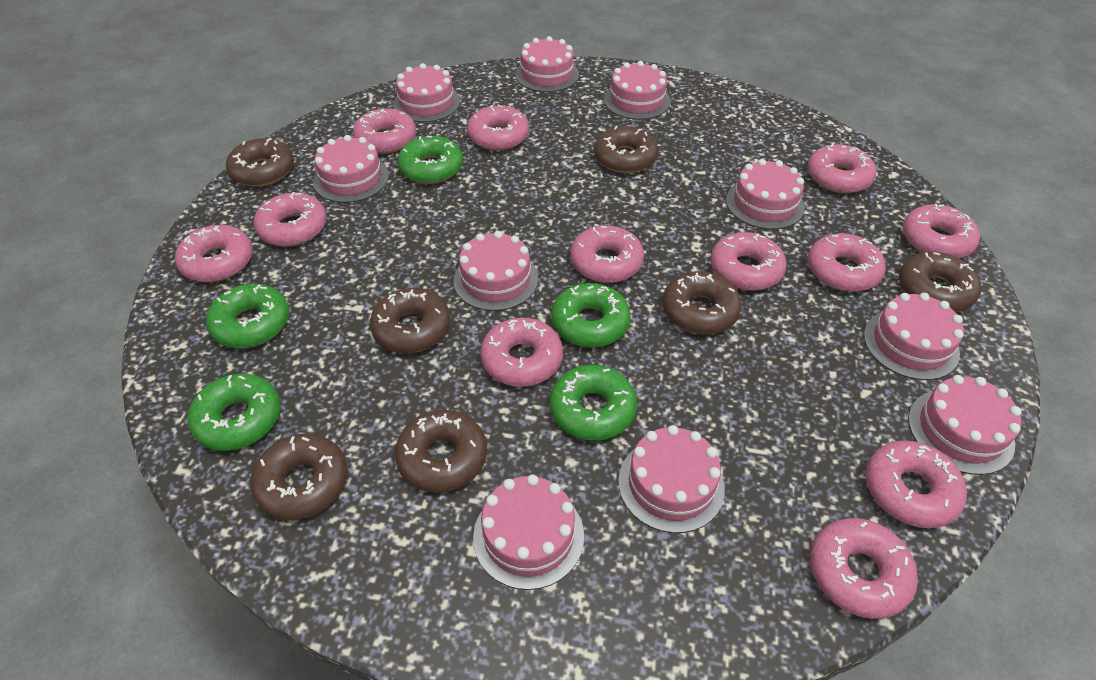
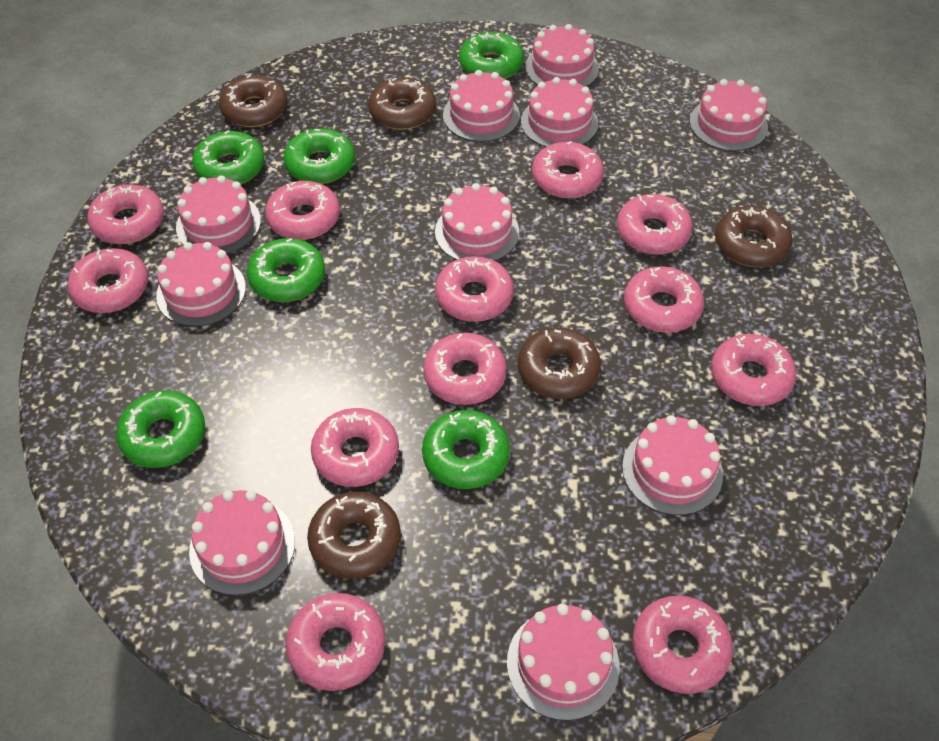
brown donut: 7 -> 5
green donut: 5 -> 6

